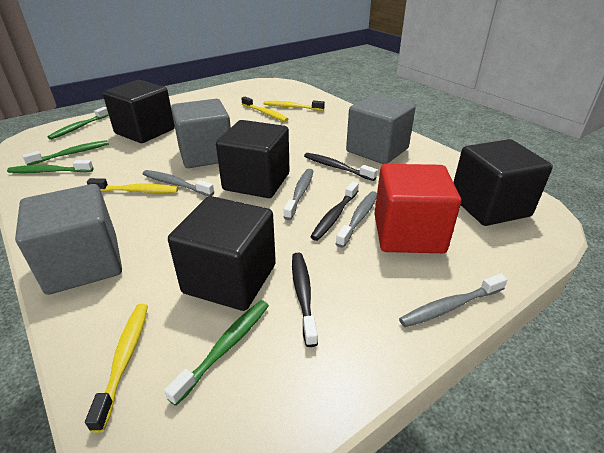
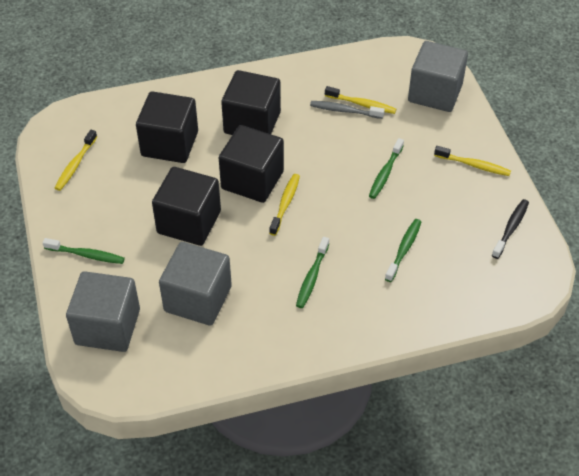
black toothbrush: 3 -> 1
grey toothbrush: 4 -> 1
red cube: 1 -> 0

